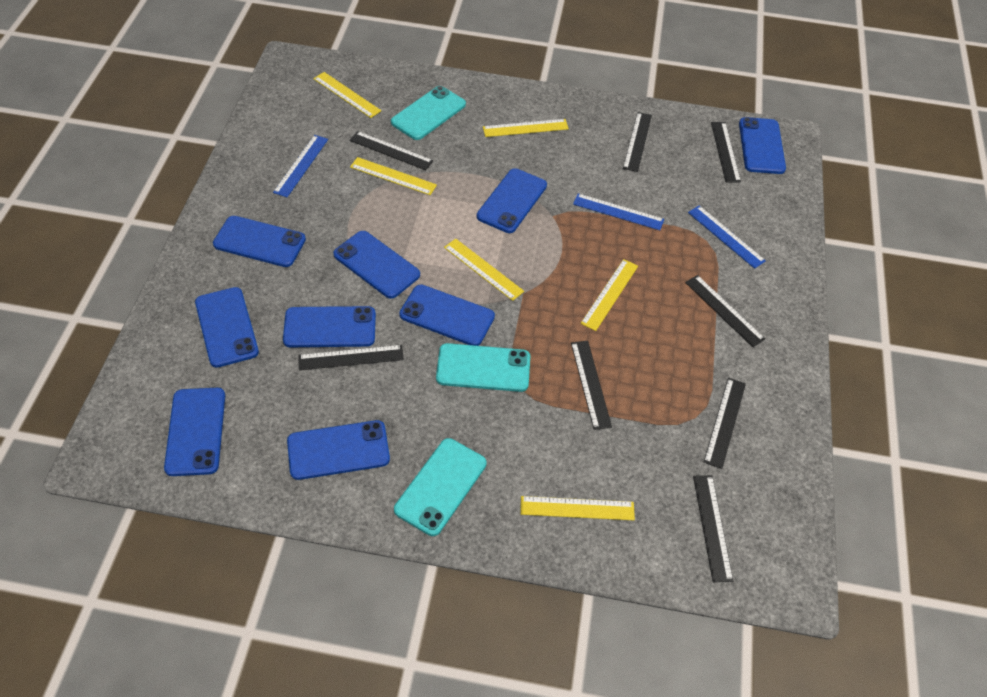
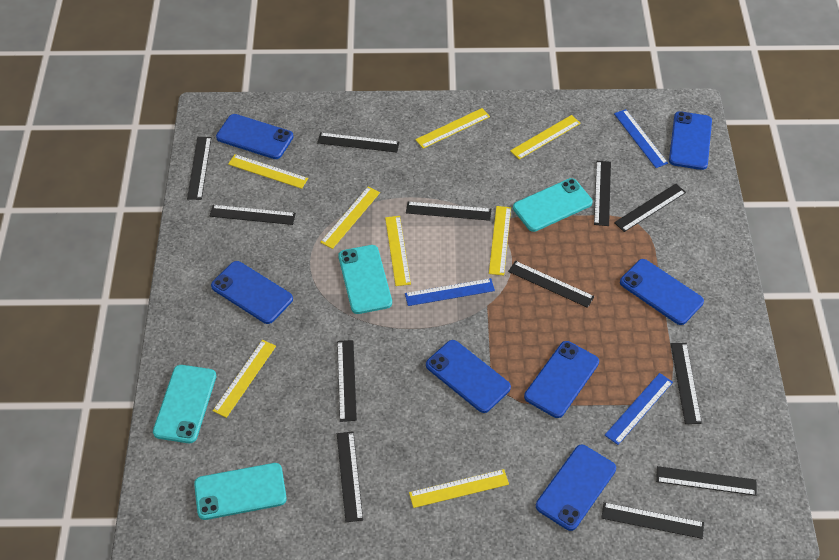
black ruler: 8 -> 12
blue phone: 9 -> 7
turquoise phone: 3 -> 4
yellow ruler: 6 -> 8

